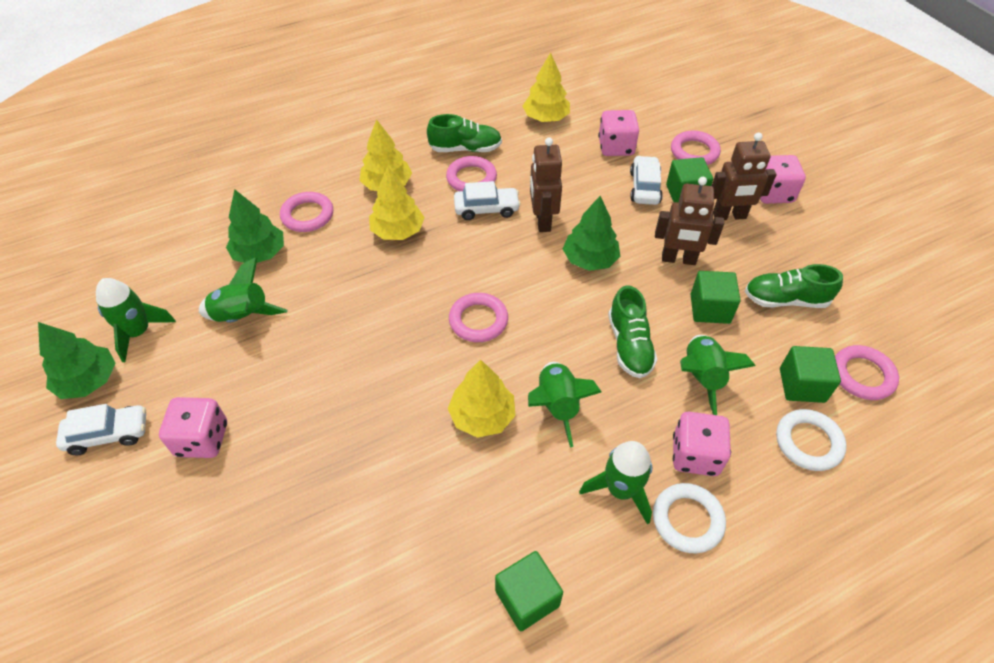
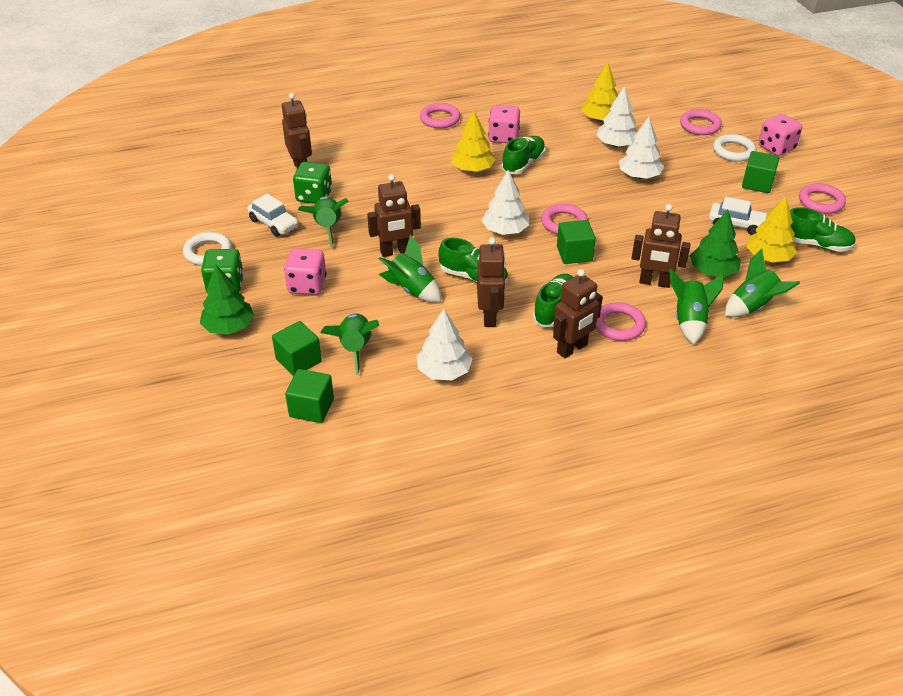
brown robot: 3 -> 5
green dice: 0 -> 2
green shoe: 3 -> 4
green tree: 3 -> 2
pink dice: 4 -> 3
white car: 3 -> 2
white tree: 0 -> 4
yellow tree: 4 -> 3

